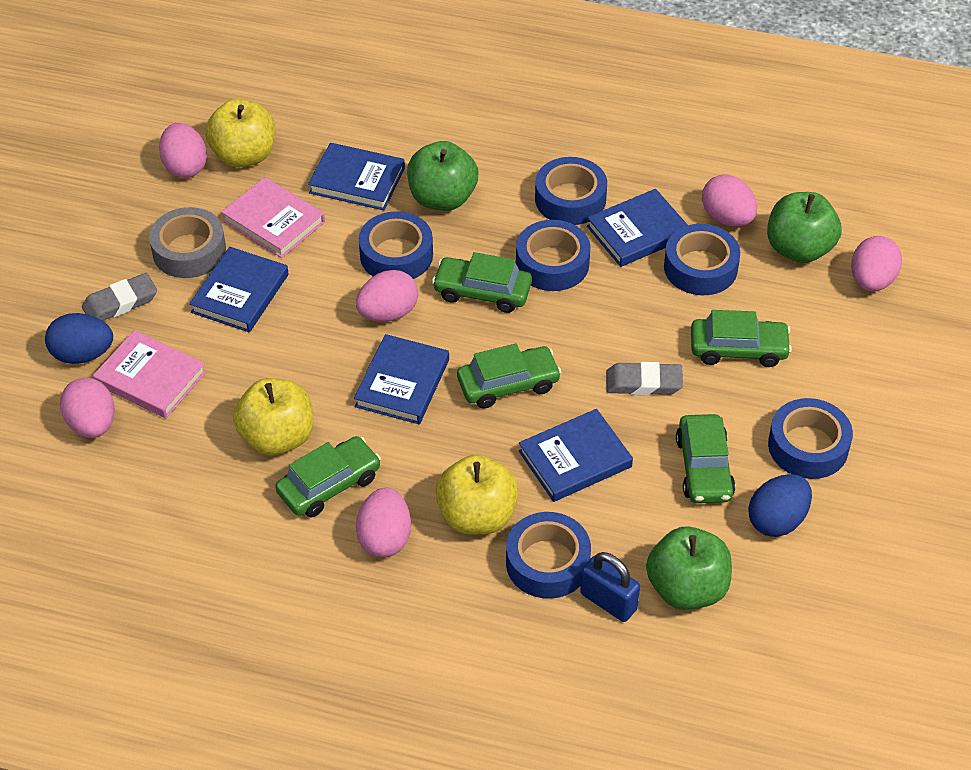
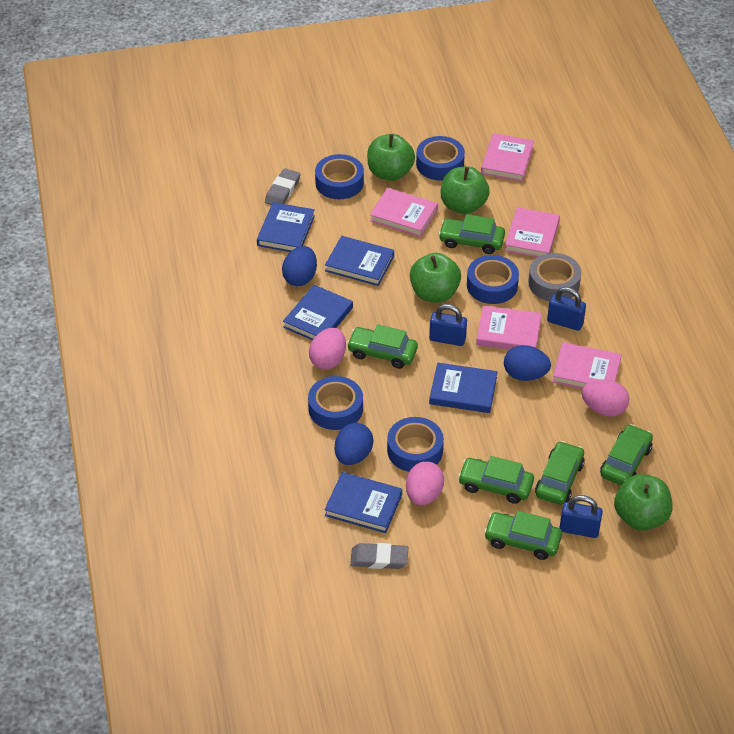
blue egg: 2 -> 3
blue padlock: 1 -> 3
blue tape: 6 -> 5
green apple: 3 -> 4
green car: 5 -> 6
pink book: 2 -> 5
pink egg: 6 -> 3
yellow apple: 3 -> 0

